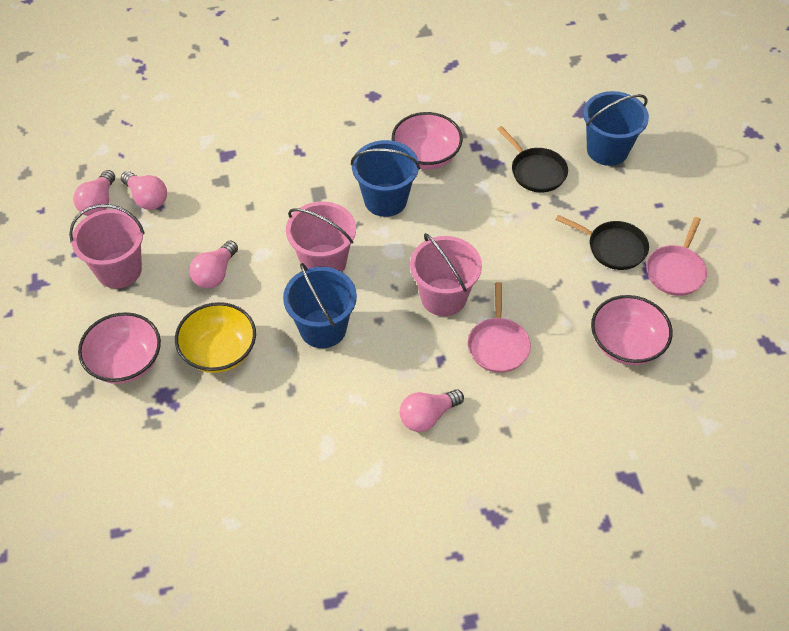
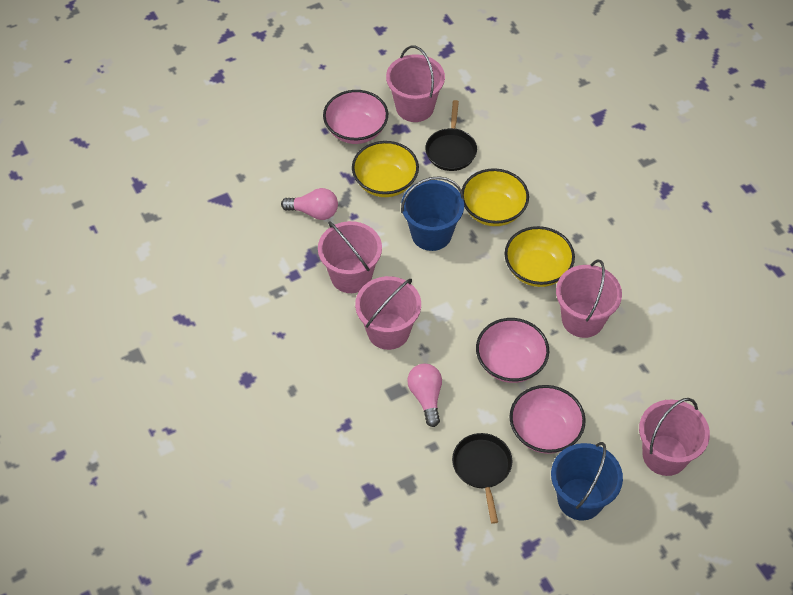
blue bucket: 3 -> 2
pink bucket: 3 -> 5
pink light bulb: 4 -> 2
pink pan: 2 -> 0
yellow bowl: 1 -> 3

